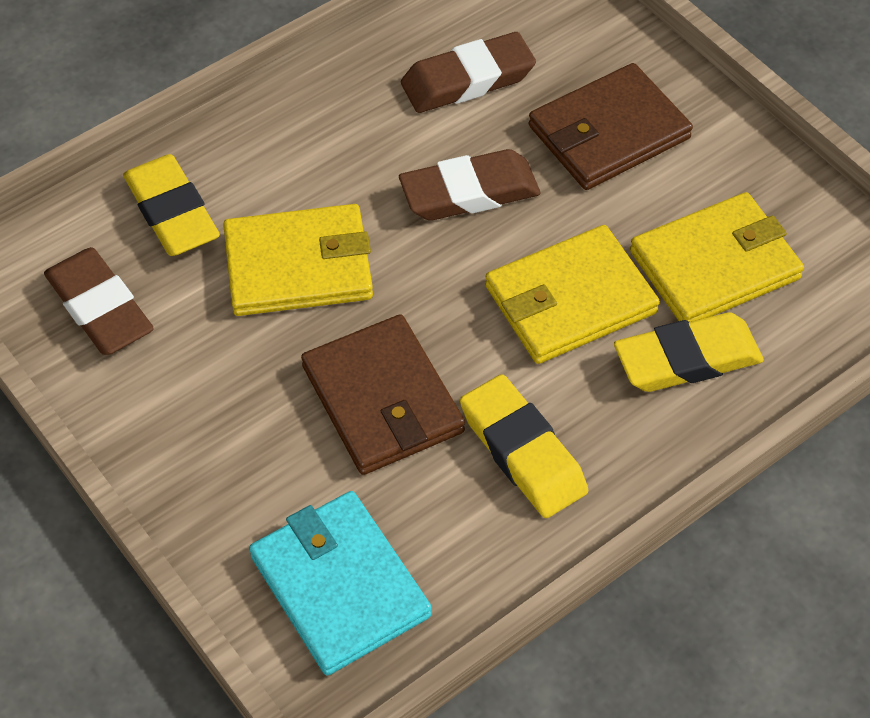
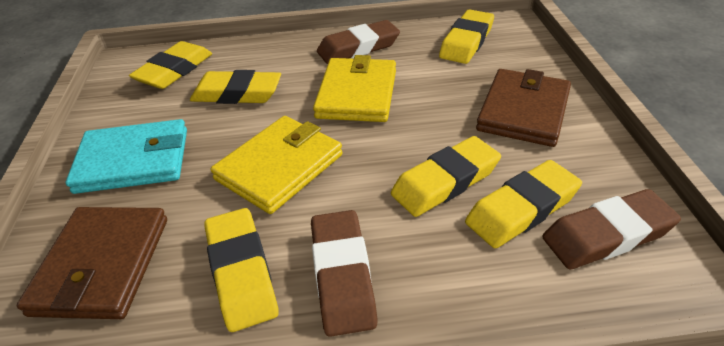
yellow eraser: 3 -> 6
yellow wallet: 3 -> 2

